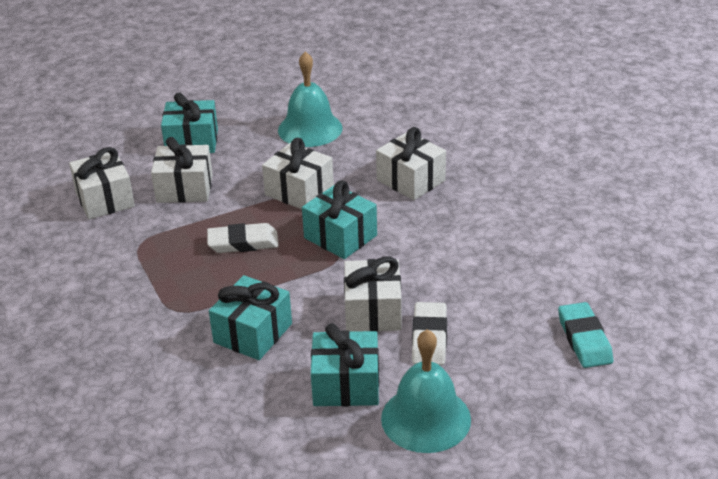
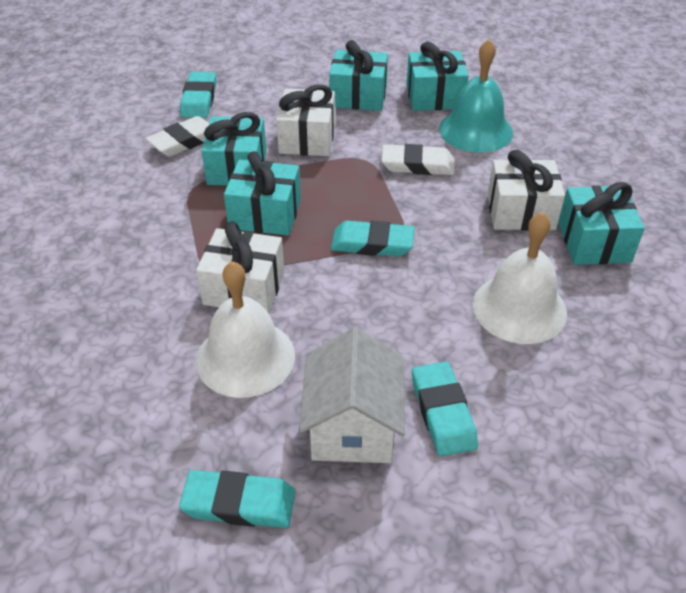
turquoise bell: 2 -> 1
turquoise eraser: 1 -> 4
turquoise gift: 4 -> 5
white bell: 0 -> 2
white gift: 5 -> 3
white house: 0 -> 1

